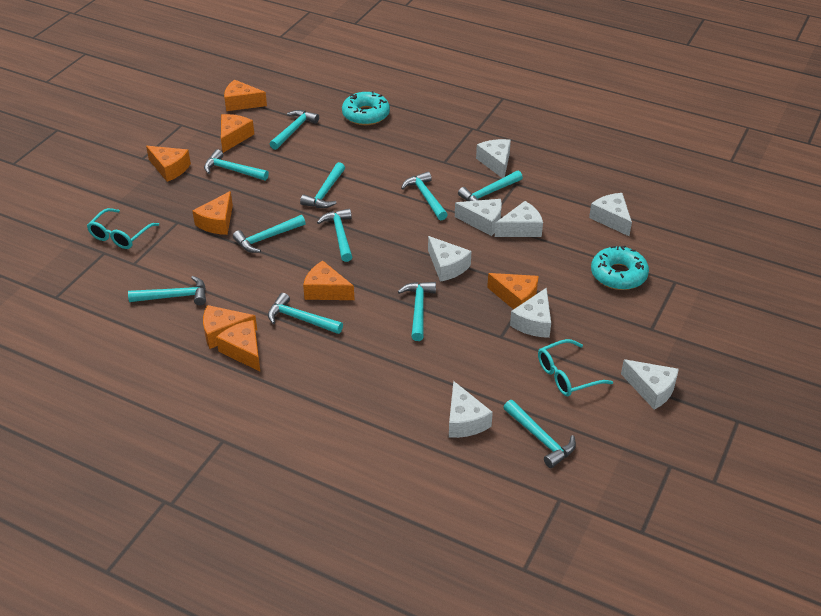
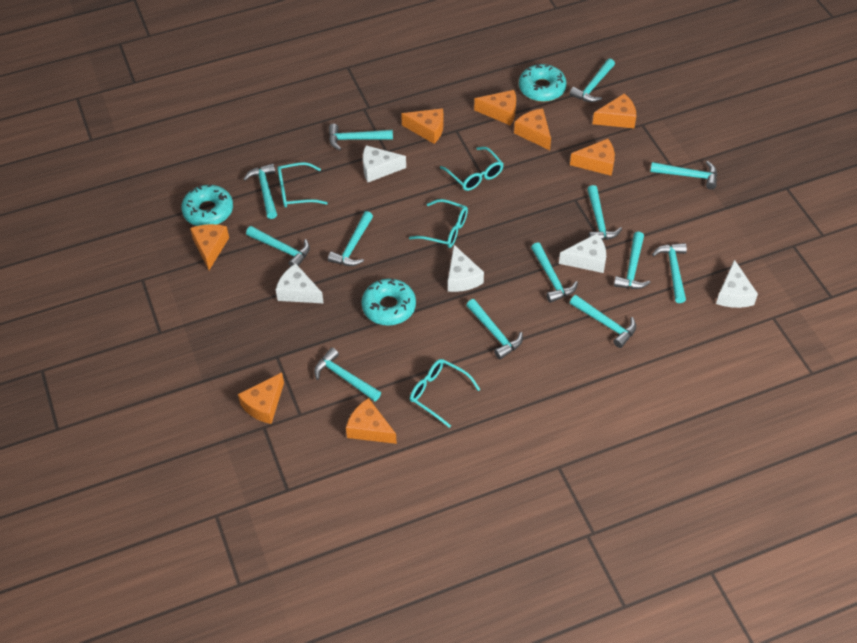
turquoise donut: 2 -> 3
turquoise glasses: 2 -> 4
turquoise hammer: 11 -> 13
white cheese: 8 -> 5

